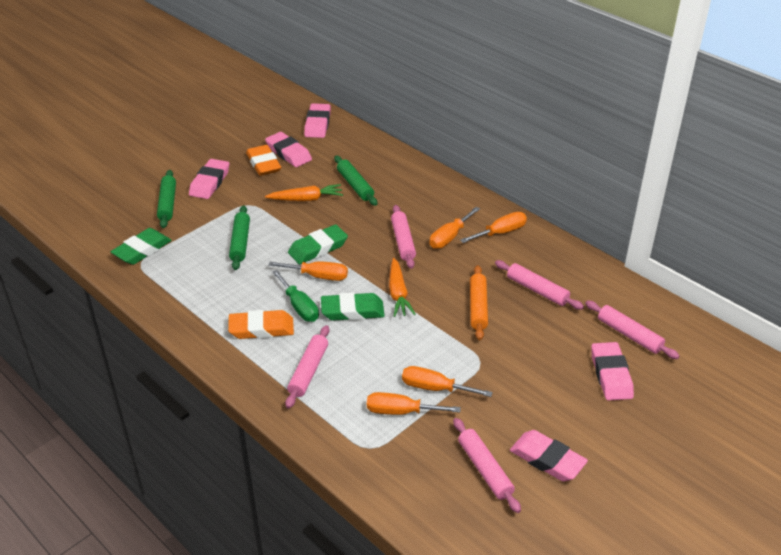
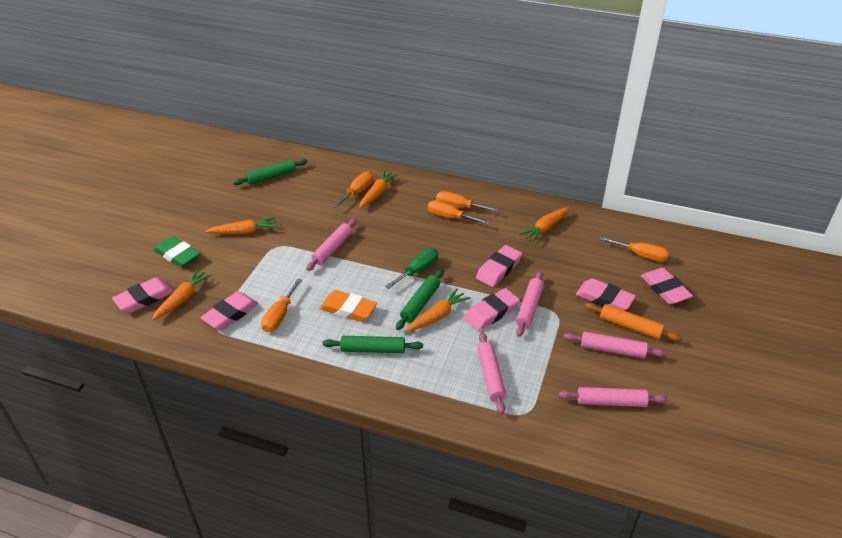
green eraser: 3 -> 1
orange carrot: 2 -> 5
orange eraser: 2 -> 1
pink eraser: 5 -> 6

